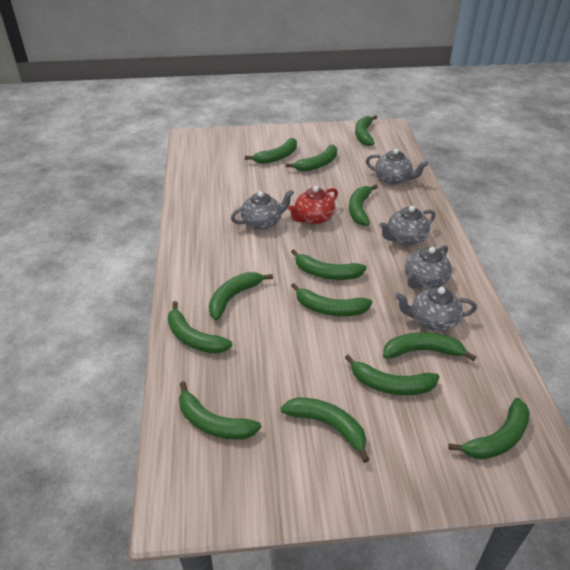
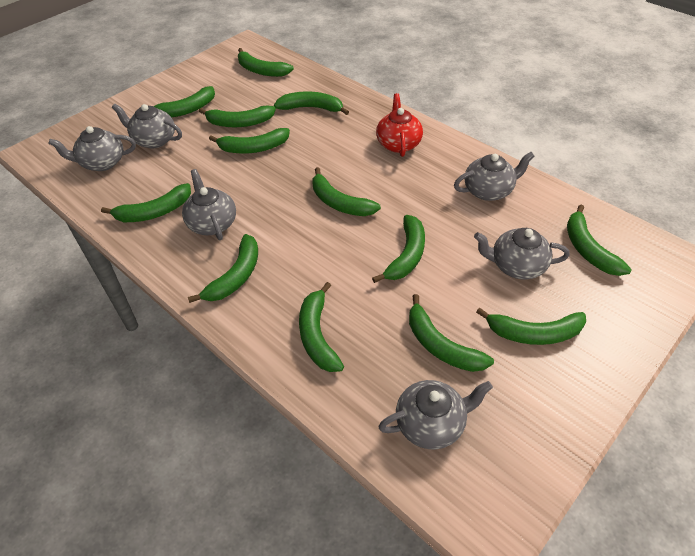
grey teapot: 5 -> 6

